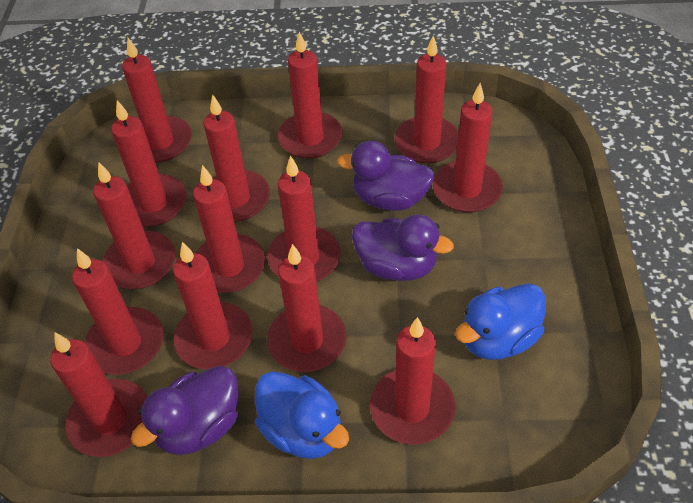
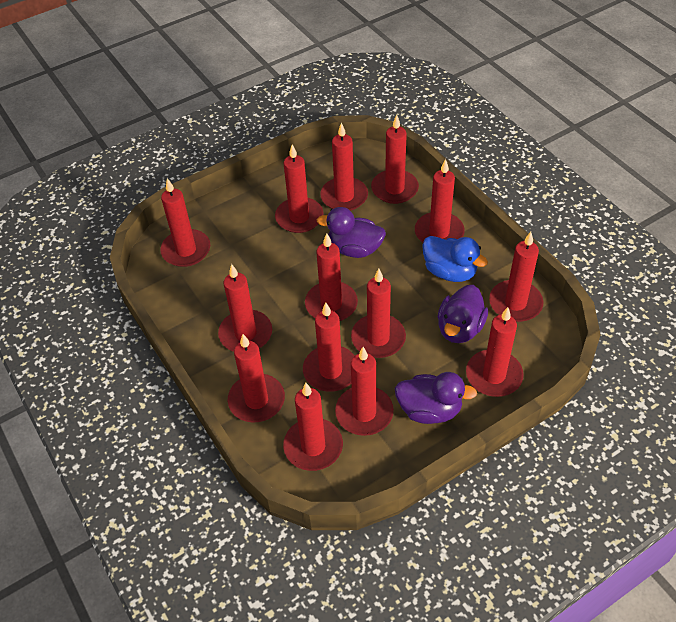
blue duck: 2 -> 1

